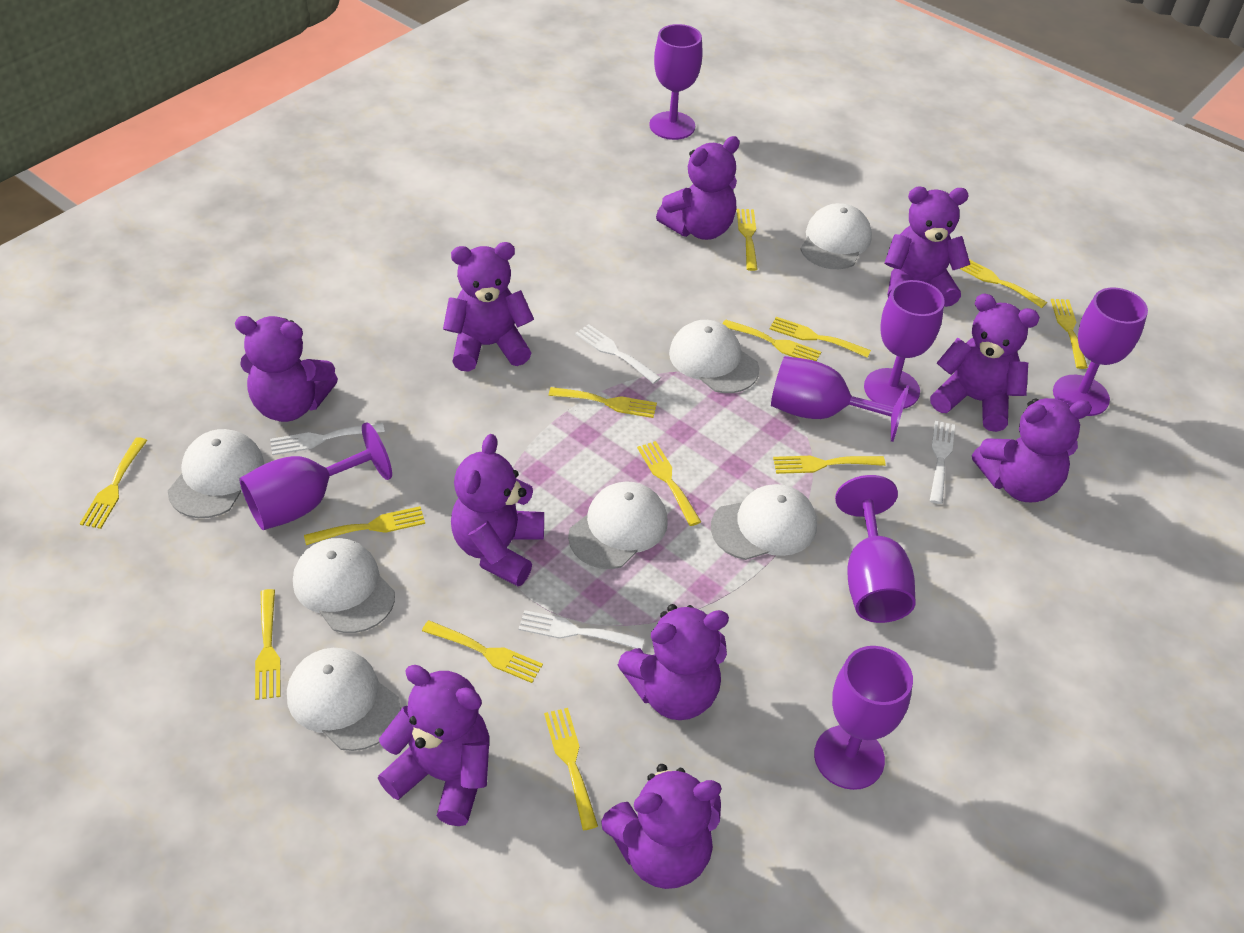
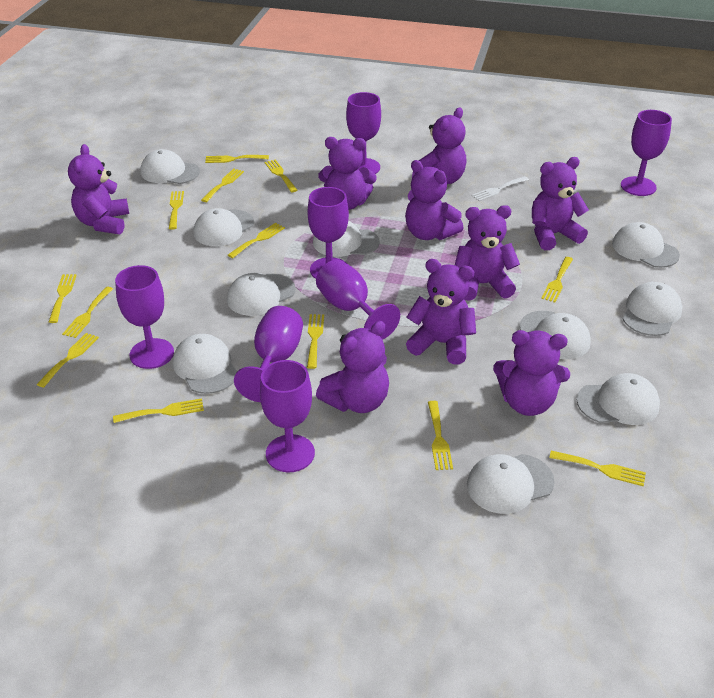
purple teddy bear: 10 -> 9
white cap: 7 -> 10
white fork: 4 -> 1

